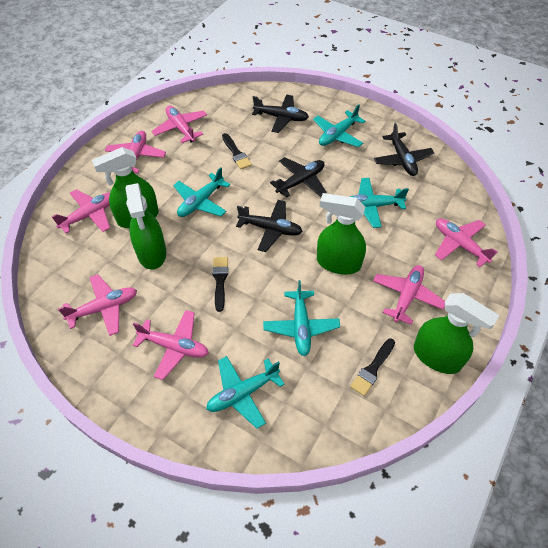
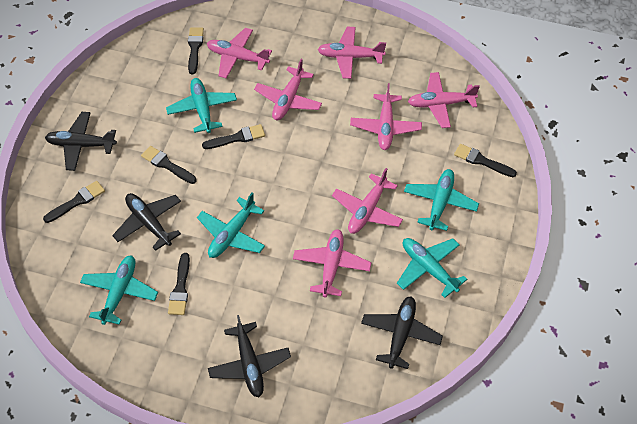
black brush: 3 -> 6
green spray bottle: 4 -> 0

